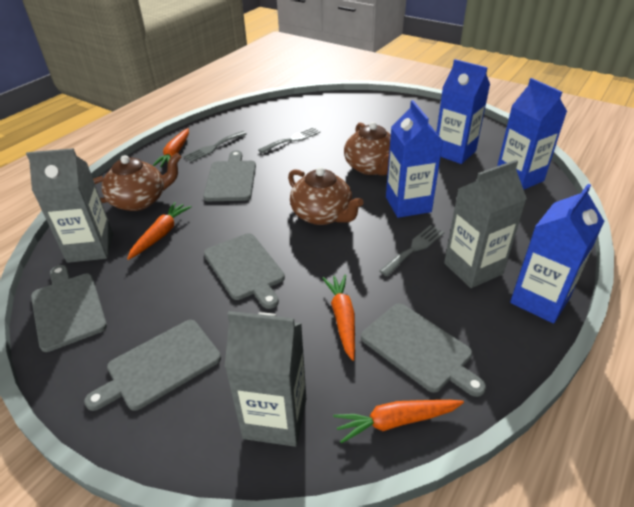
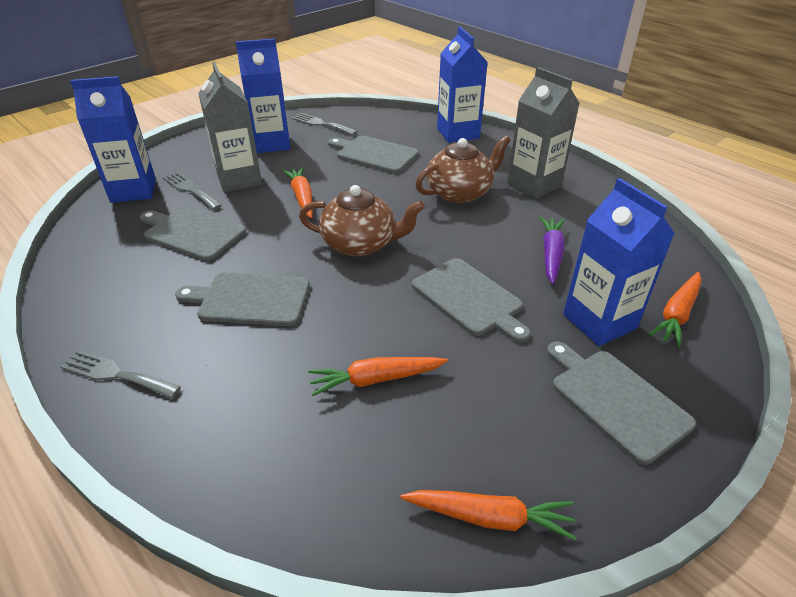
brown teapot: 3 -> 2
grey carton: 3 -> 2
purple carrot: 0 -> 1

